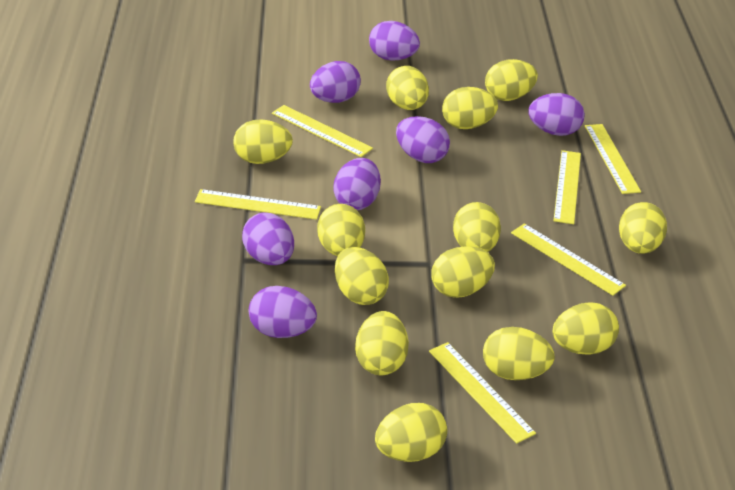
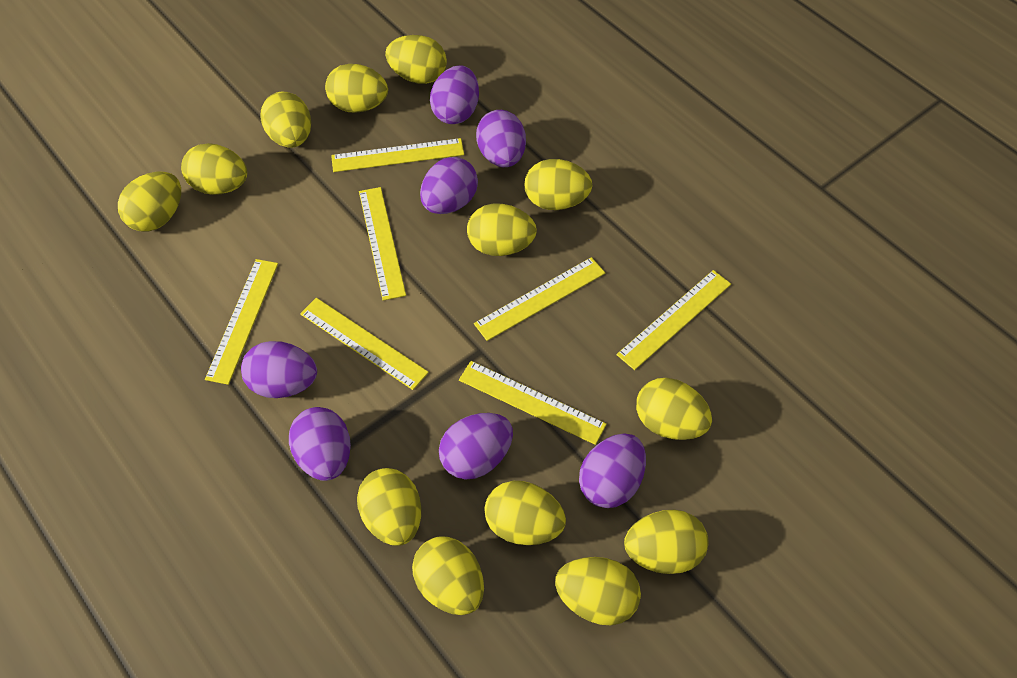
yellow ruler: 6 -> 7

